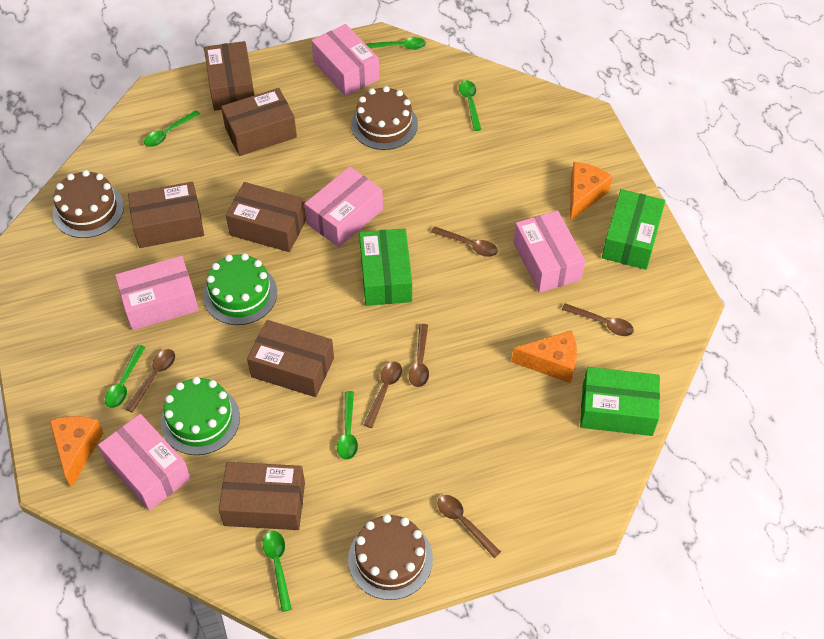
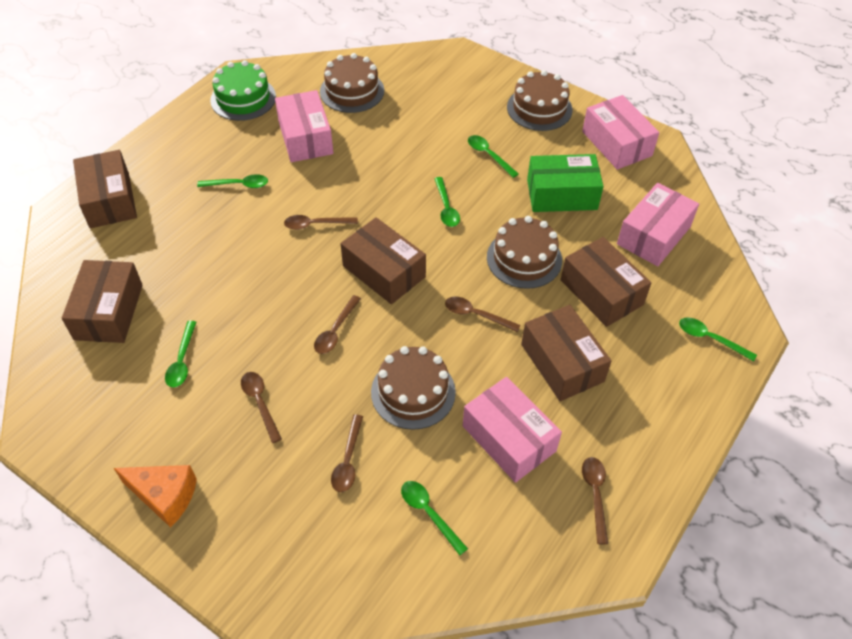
brown box: 6 -> 5
brown cake: 3 -> 4
green box: 3 -> 1
green cake: 2 -> 1
orange cheese: 3 -> 1
pink box: 5 -> 4

